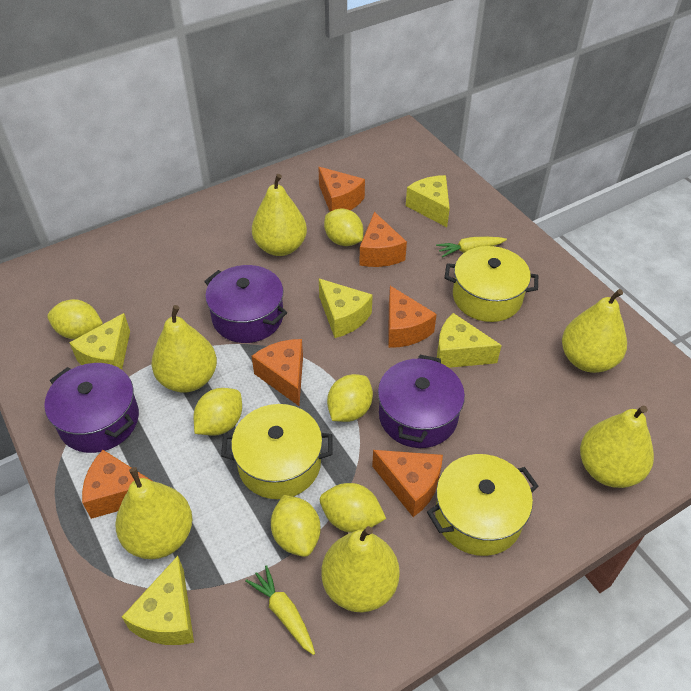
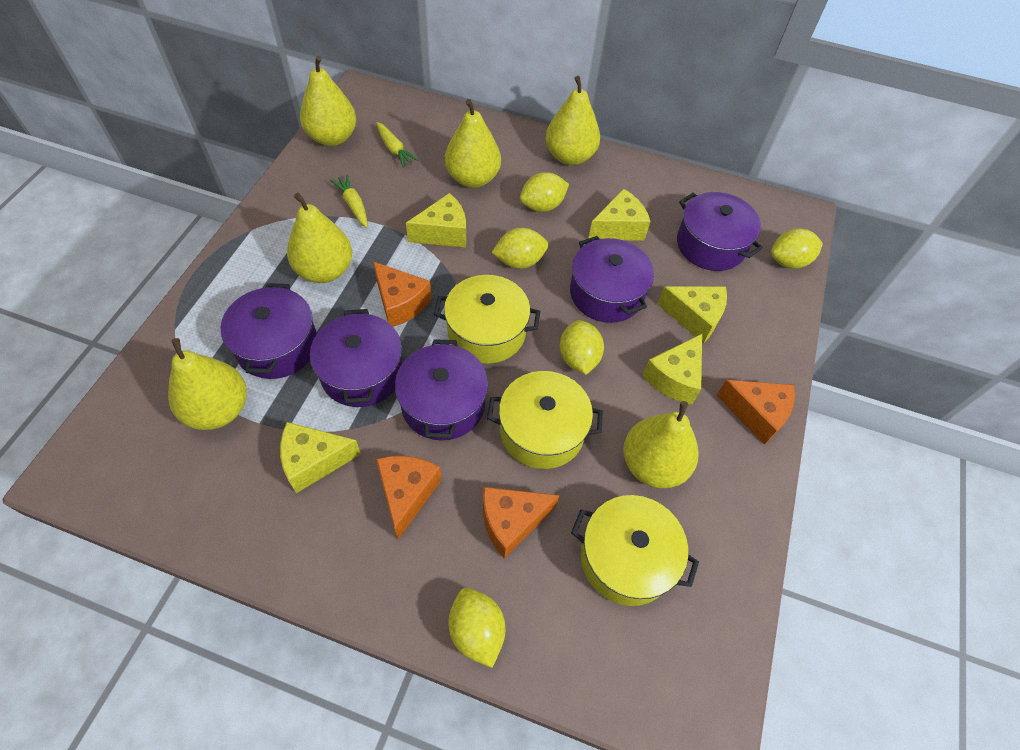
orange cheese: 6 -> 4
purple pot: 3 -> 5
yellow lemon: 6 -> 5

